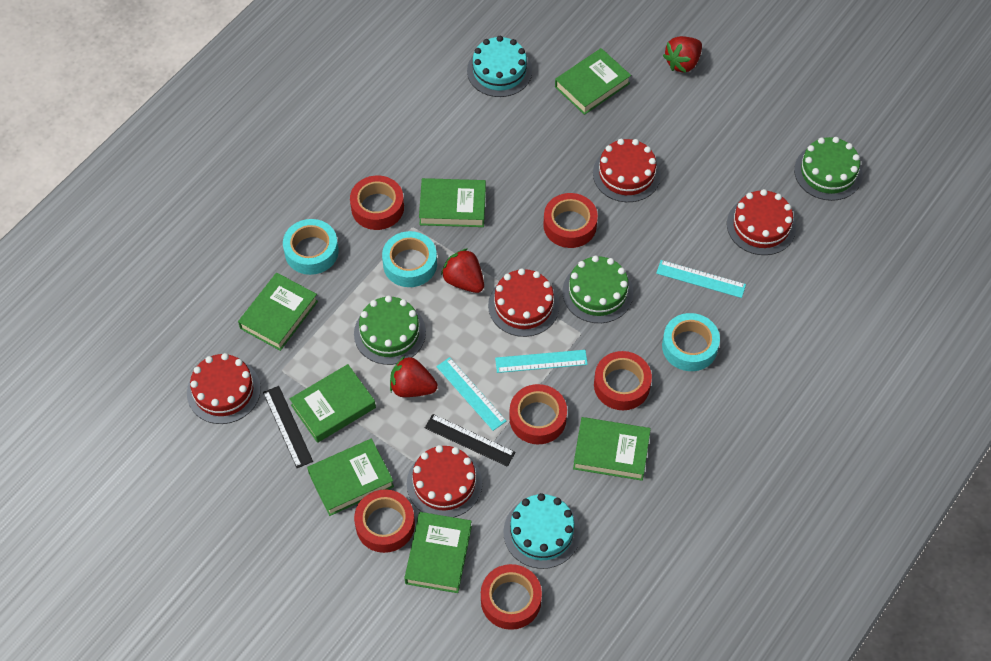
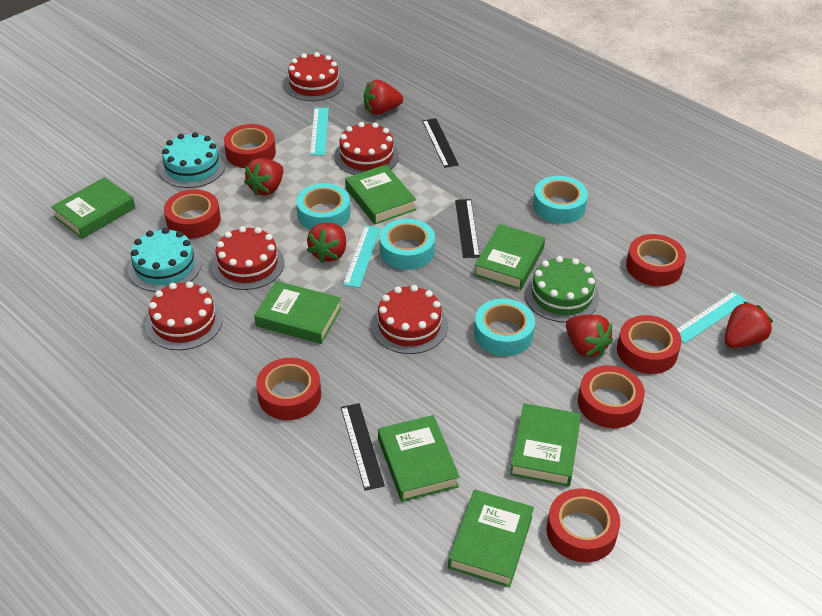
black ruler: 2 -> 3
green cake: 3 -> 1
red strawberry: 3 -> 5
red tape: 6 -> 7
turquoise tape: 3 -> 4

